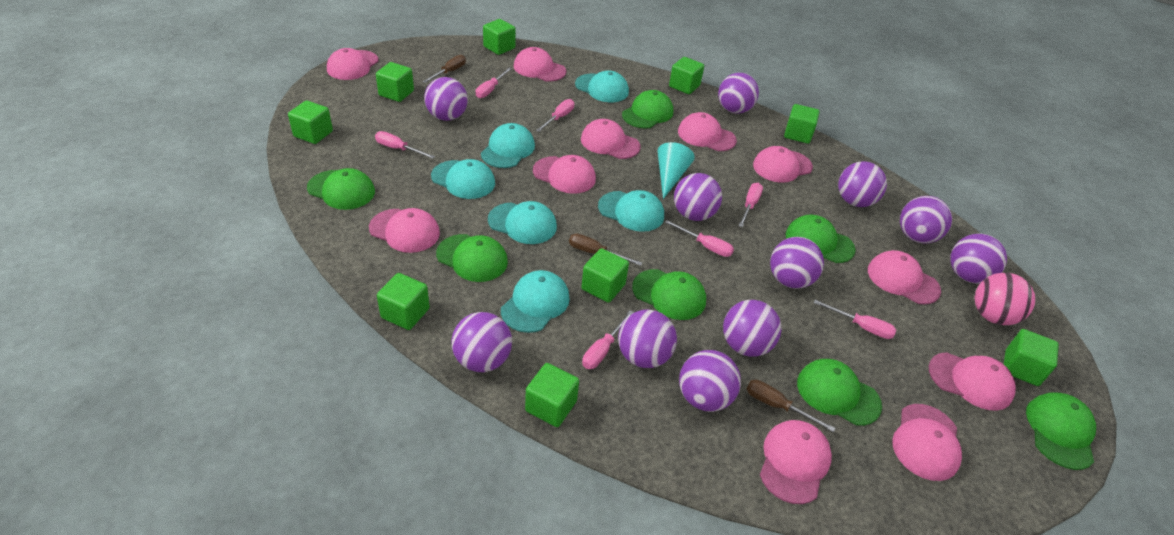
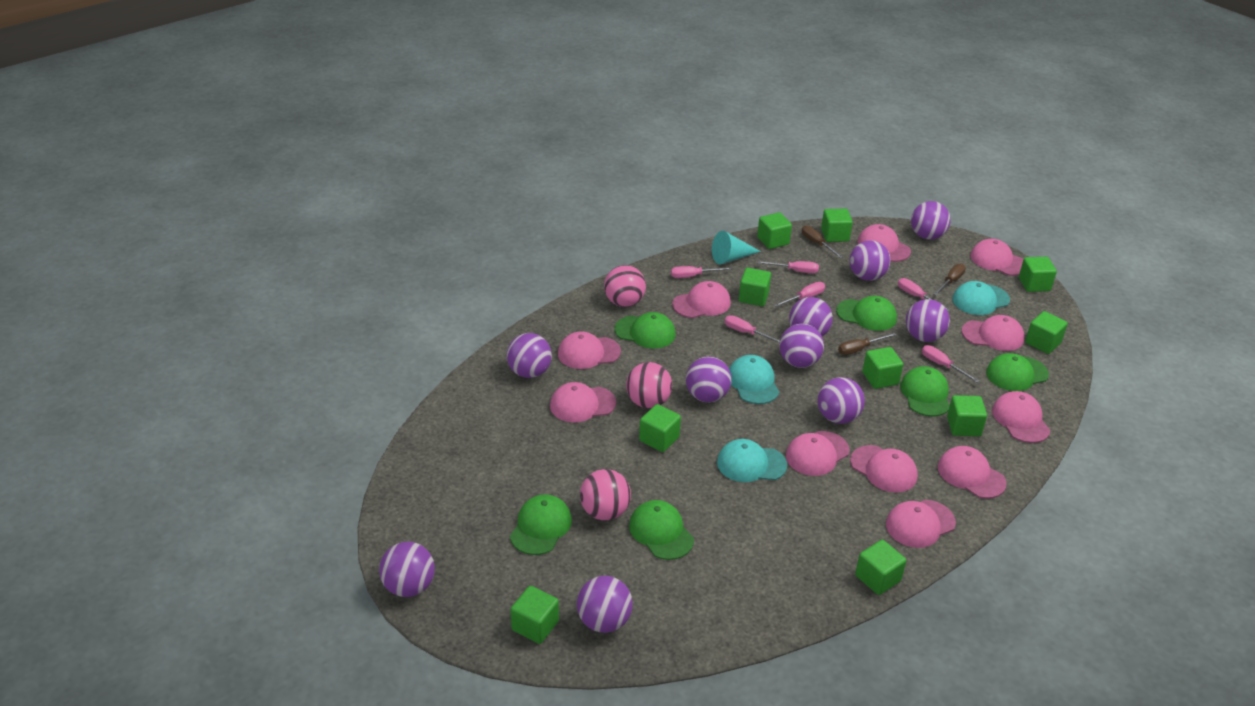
green cap: 7 -> 6
green cube: 9 -> 10
pink ball: 1 -> 3
pink screwdriver: 7 -> 6
purple ball: 11 -> 10
turquoise cap: 6 -> 3

